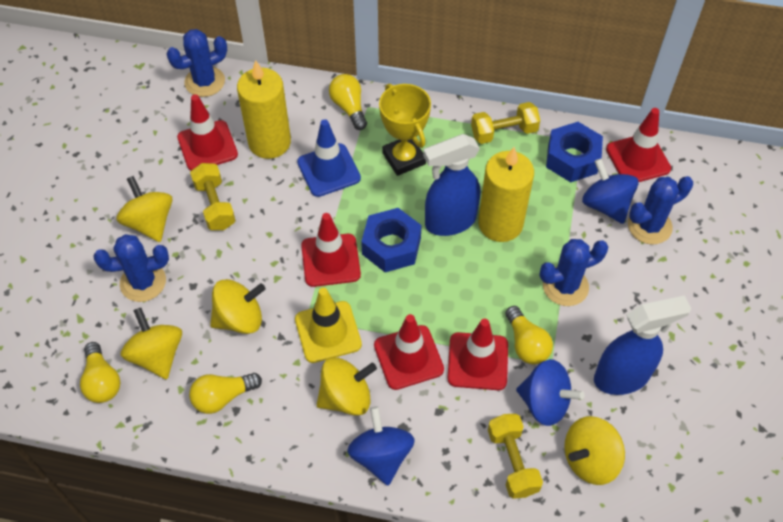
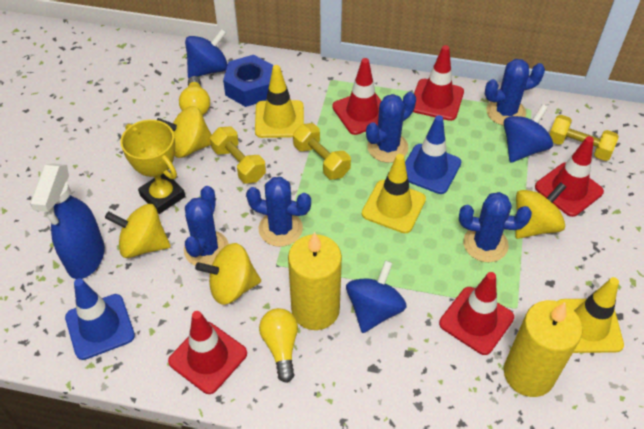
blue cactus: 4 -> 5
blue nut: 2 -> 1
blue spray bottle: 2 -> 1
blue traffic cone: 1 -> 2
yellow light bulb: 4 -> 2
yellow spinning top: 5 -> 4
yellow traffic cone: 1 -> 3

